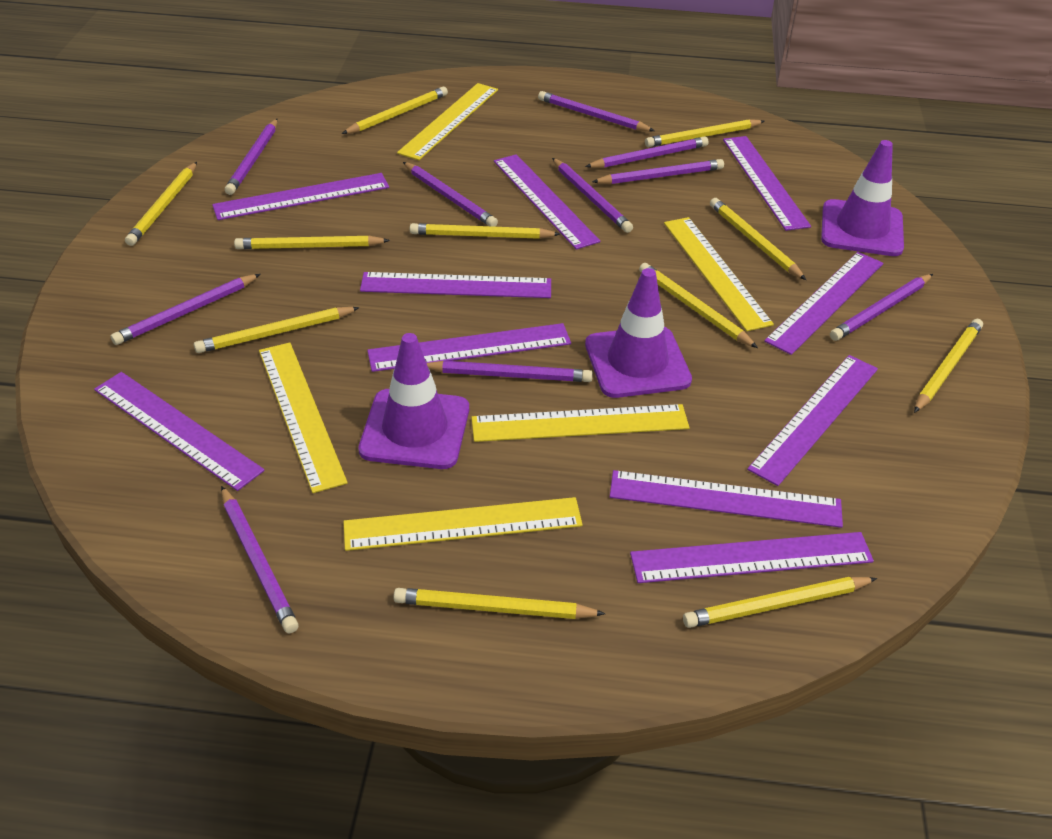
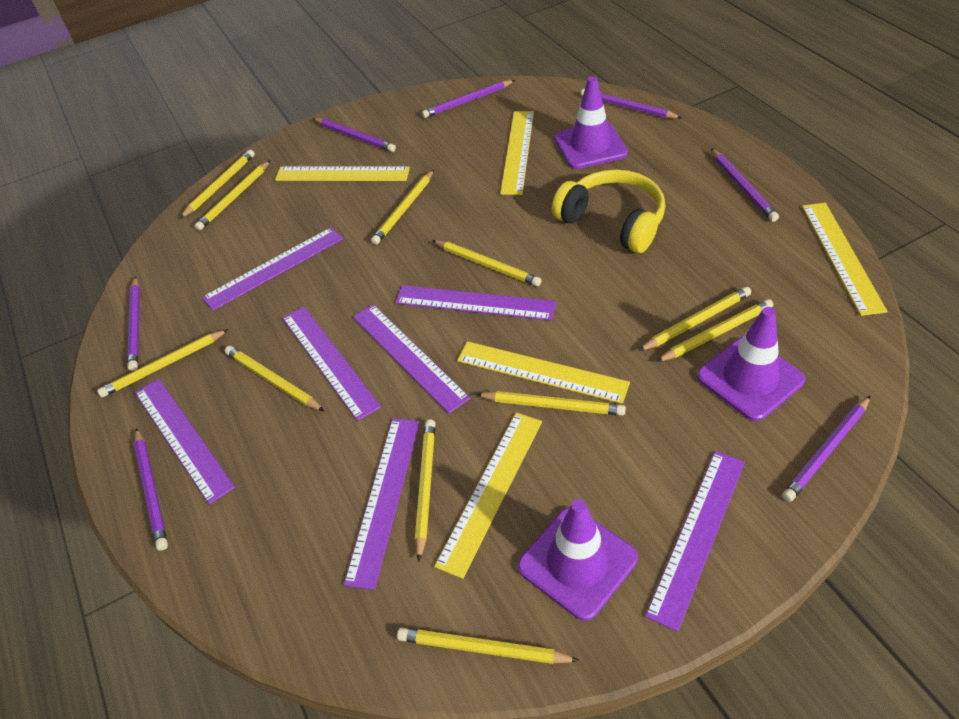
purple pencil: 10 -> 7
purple ruler: 10 -> 7
yellow headphones: 0 -> 1

